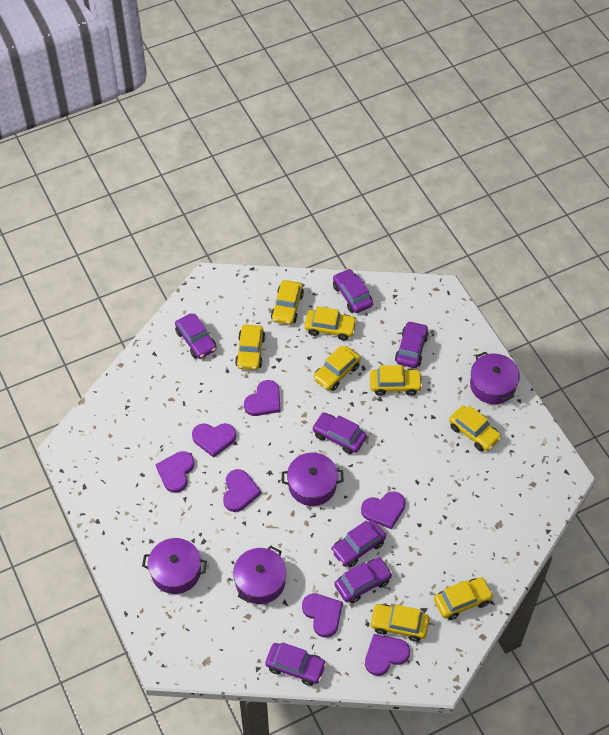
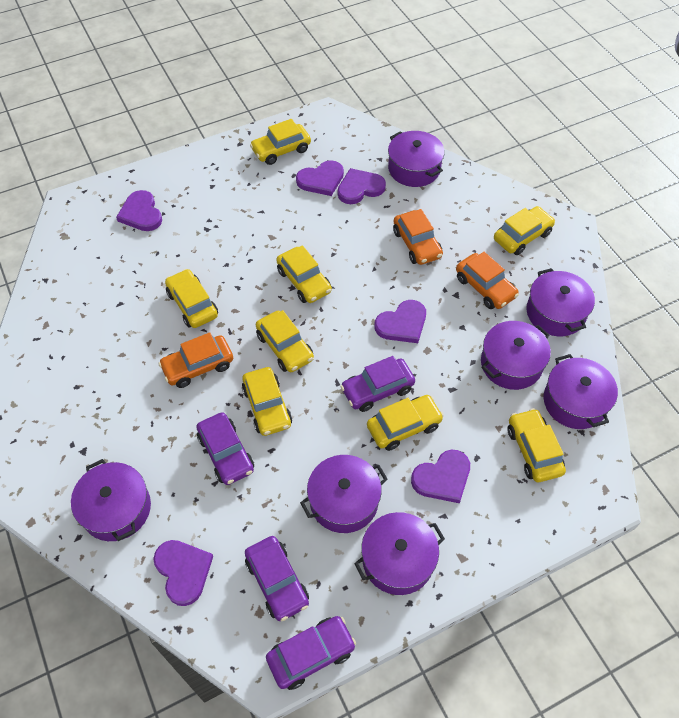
orange car: 0 -> 3
purple car: 7 -> 4
purple heart: 7 -> 6
purple pot: 4 -> 7

